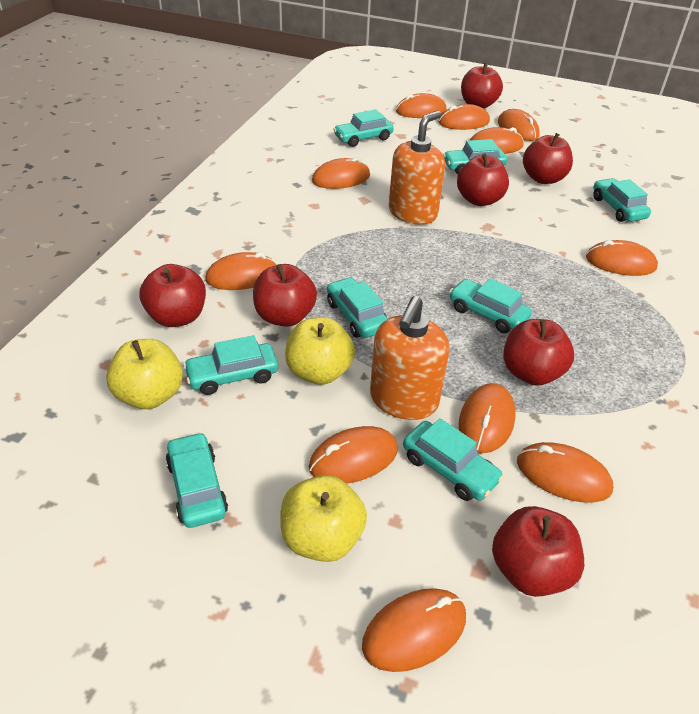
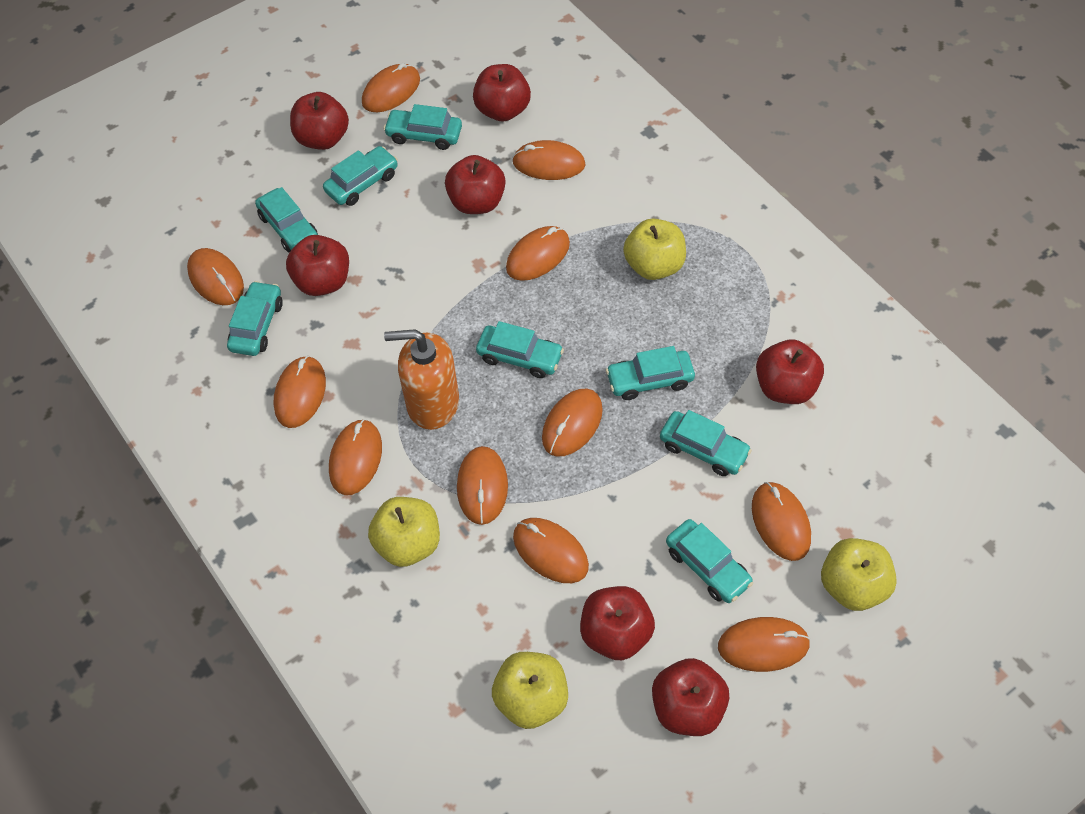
orange soap dispenser: 2 -> 1
yellow apple: 3 -> 4

